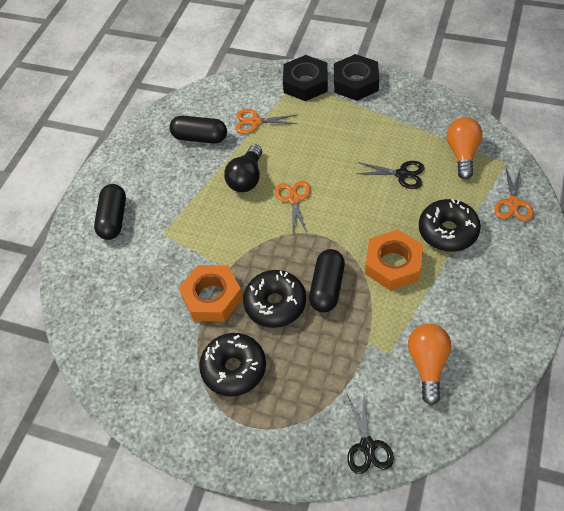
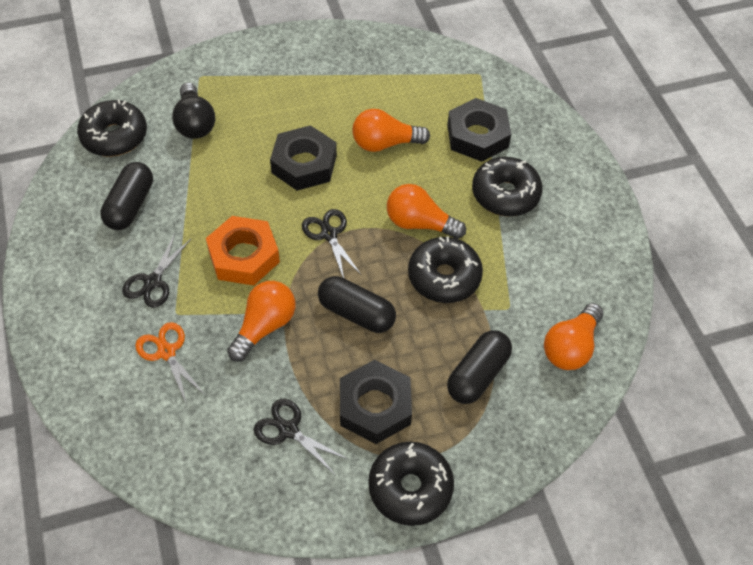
black donut: 3 -> 4
black nut: 2 -> 3
black scissors: 2 -> 3
orange light bulb: 2 -> 4
orange nut: 2 -> 1
orange scissors: 3 -> 1

